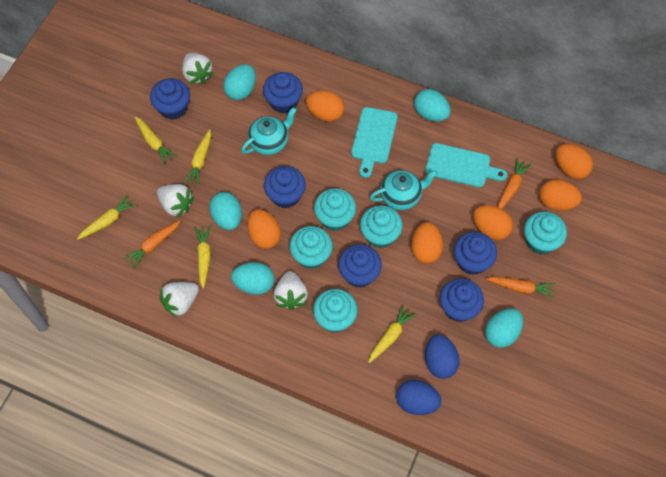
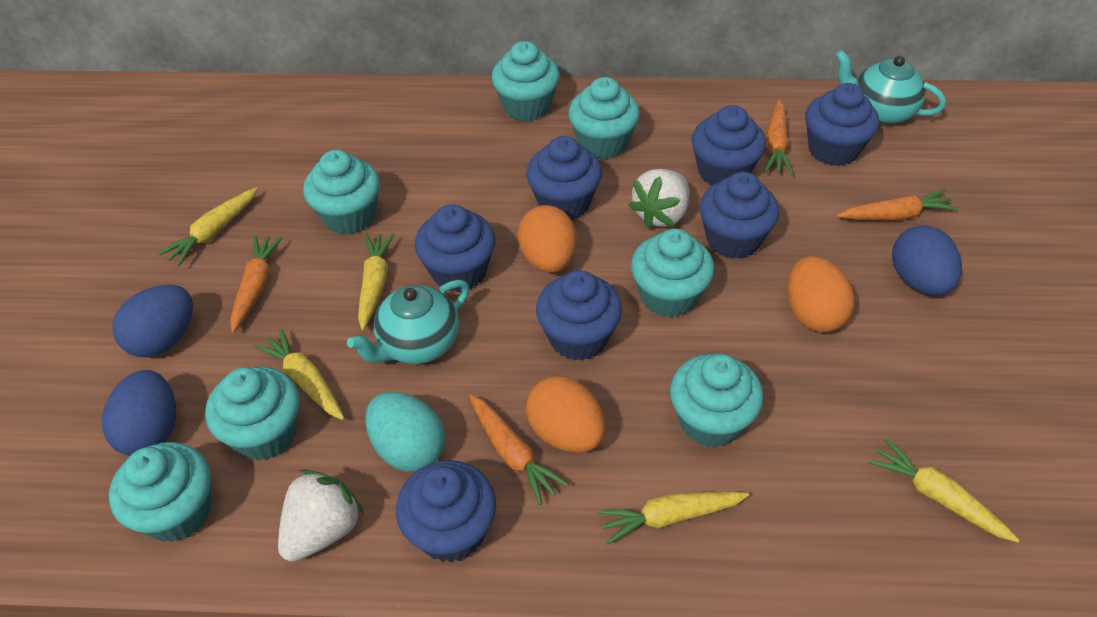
blue cupcake: 6 -> 7
blue egg: 2 -> 3
orange carrot: 3 -> 4
orange egg: 6 -> 3
turquoise cupcake: 5 -> 7
turquoise cutting board: 2 -> 0
turquoise egg: 5 -> 1
white strawberry: 4 -> 2

